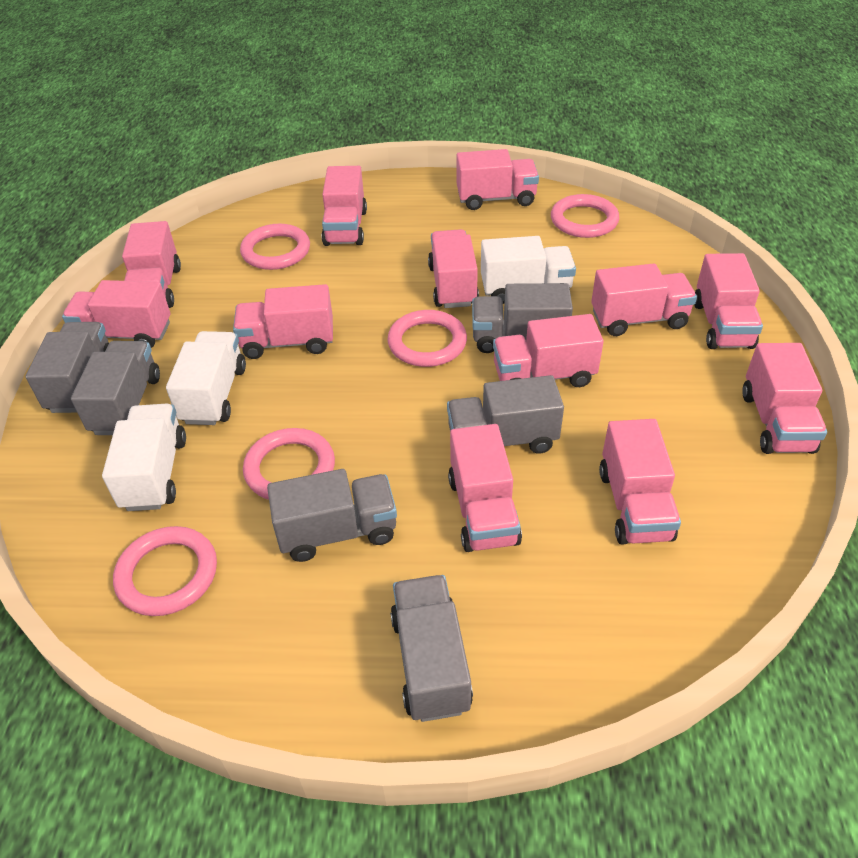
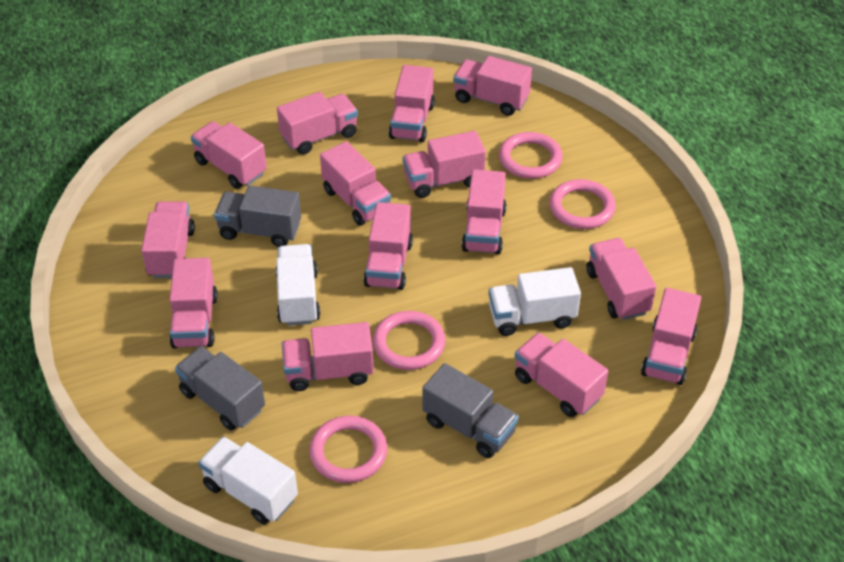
grey truck: 6 -> 3
pink ring: 5 -> 4
pink truck: 12 -> 14

